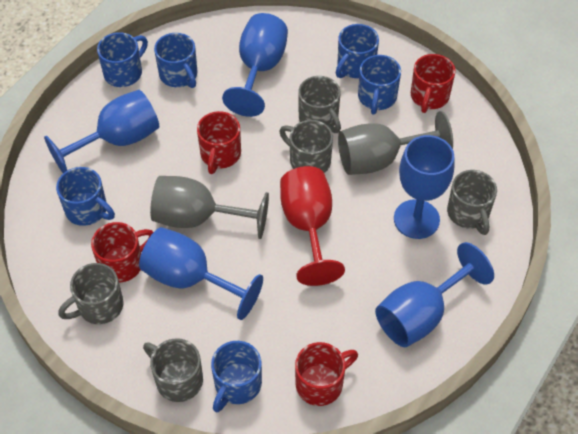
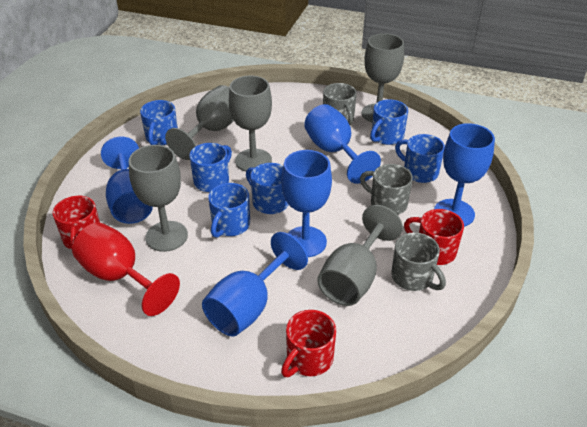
grey goblet: 2 -> 5
grey mug: 5 -> 3
red mug: 4 -> 3

